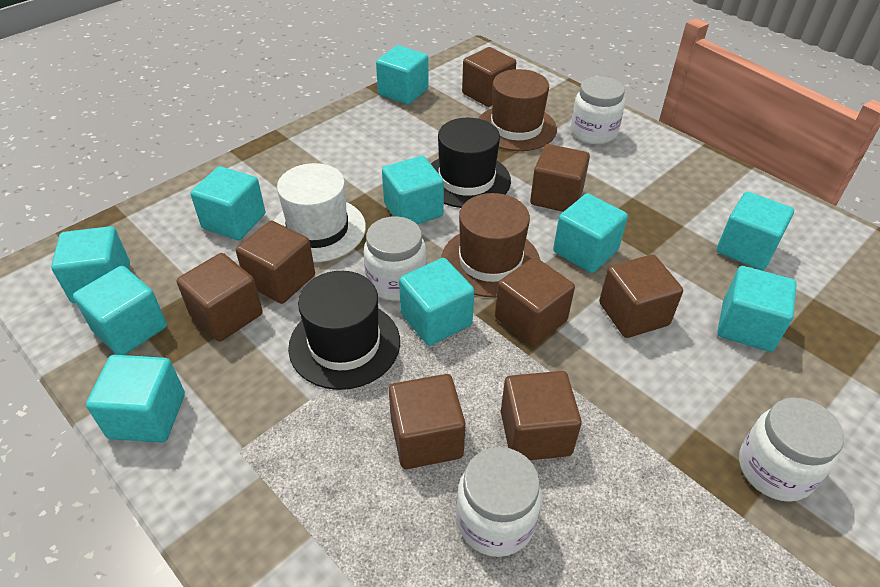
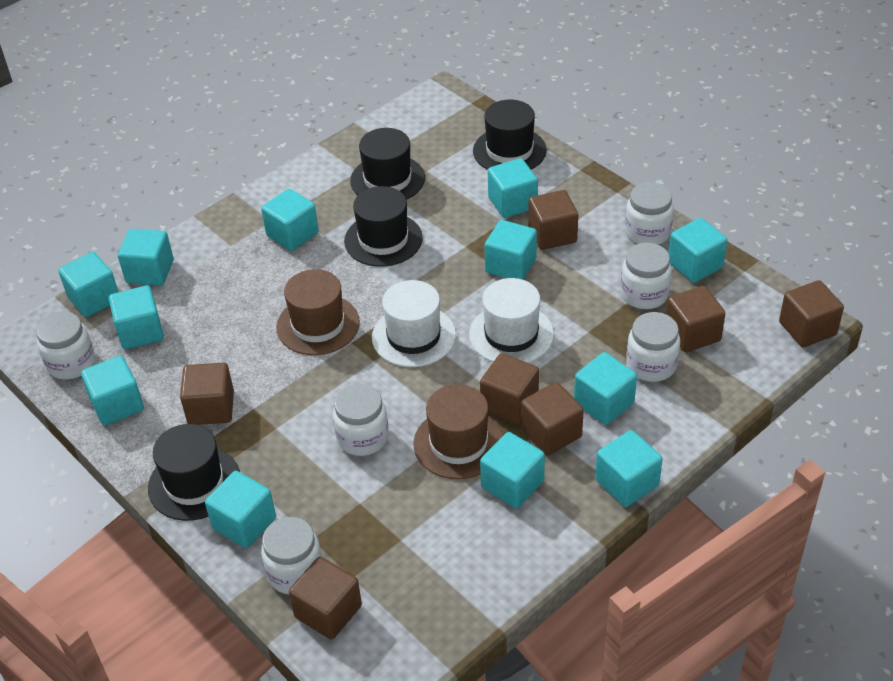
black hat: 2 -> 4
brown cube: 8 -> 7
turquoise cube: 10 -> 12
white hat: 1 -> 2
white jar: 4 -> 6

